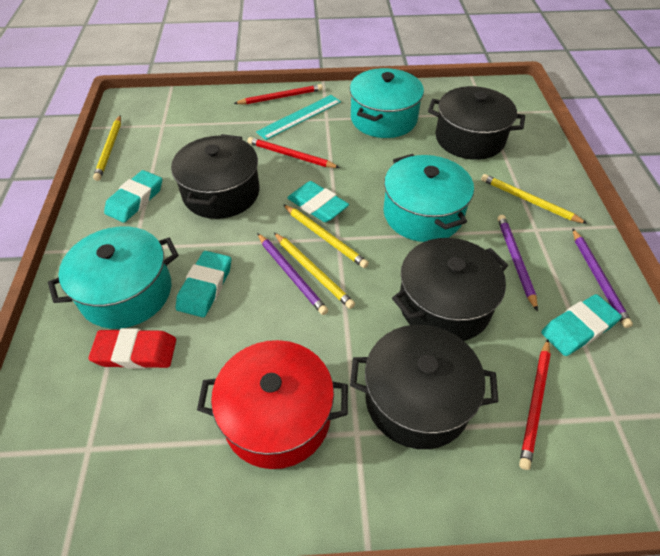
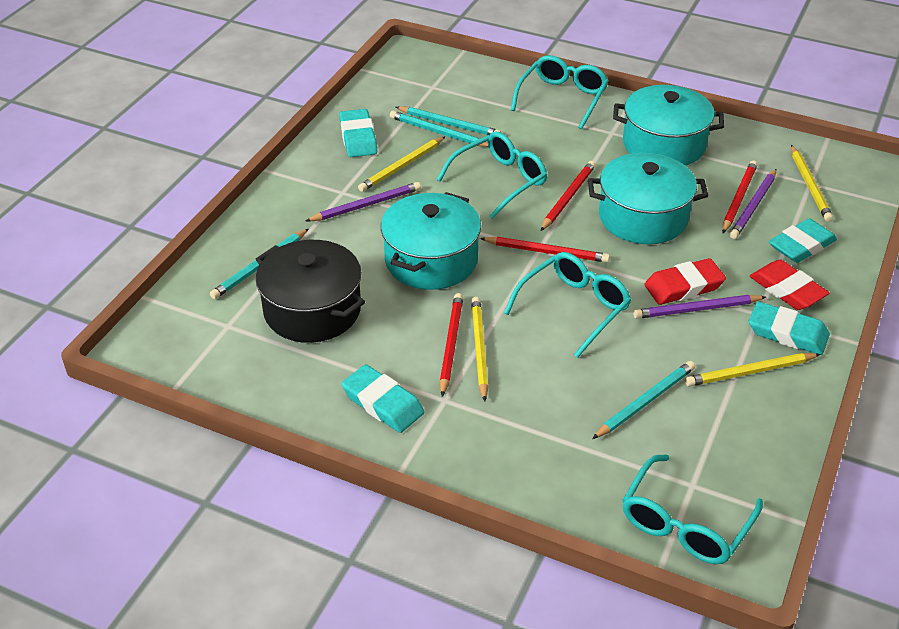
black pot: 4 -> 1
red eraser: 1 -> 2
red pencil: 3 -> 4
red pot: 1 -> 0
turquoise glasses: 0 -> 4
turquoise pencil: 0 -> 4
turquoise ruler: 1 -> 0

